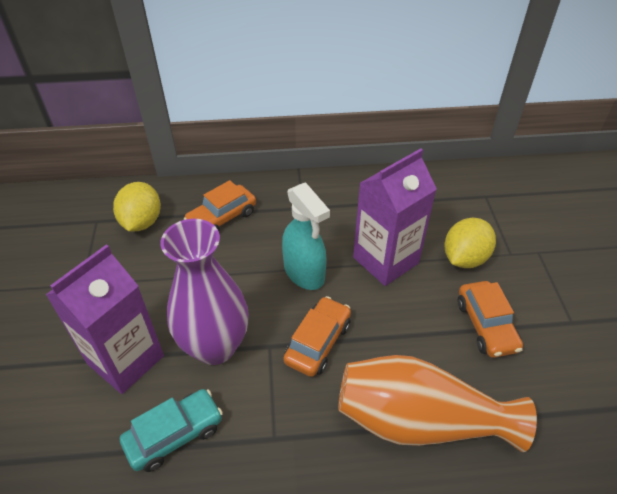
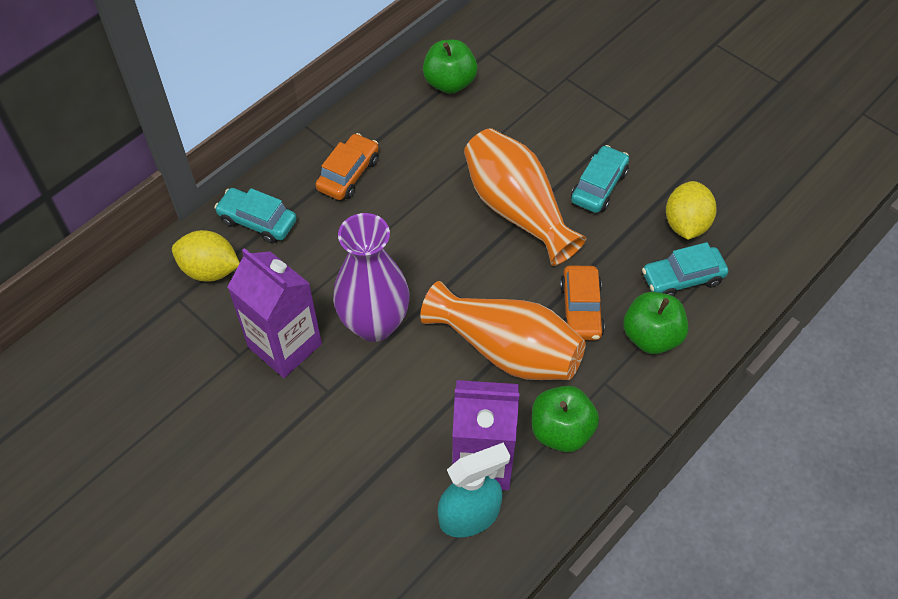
green apple: 0 -> 3
orange car: 3 -> 2
orange vase: 1 -> 2
turquoise car: 1 -> 3

